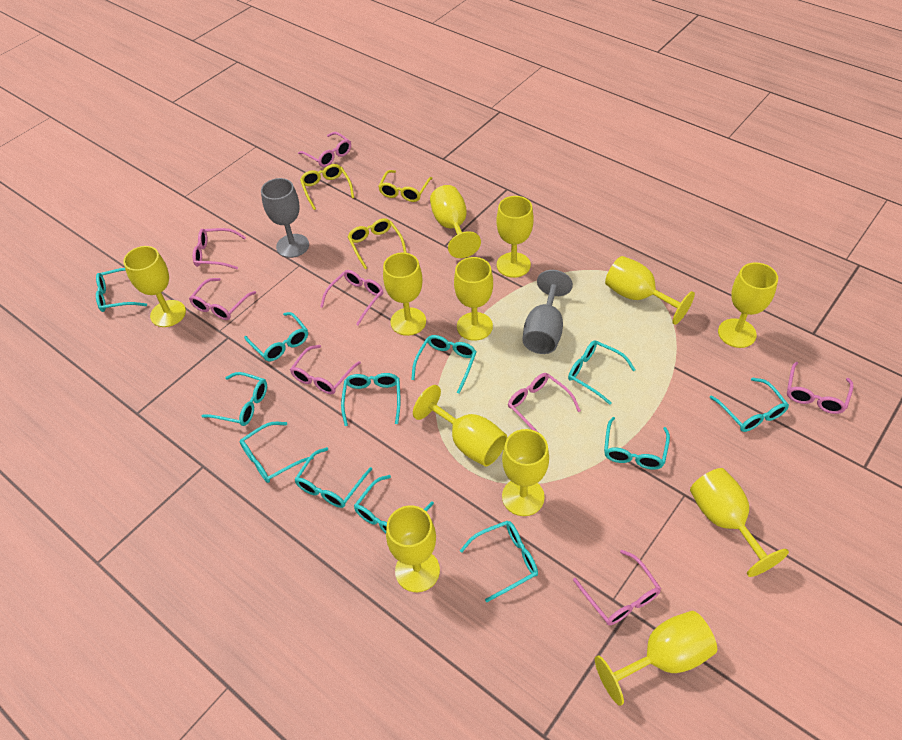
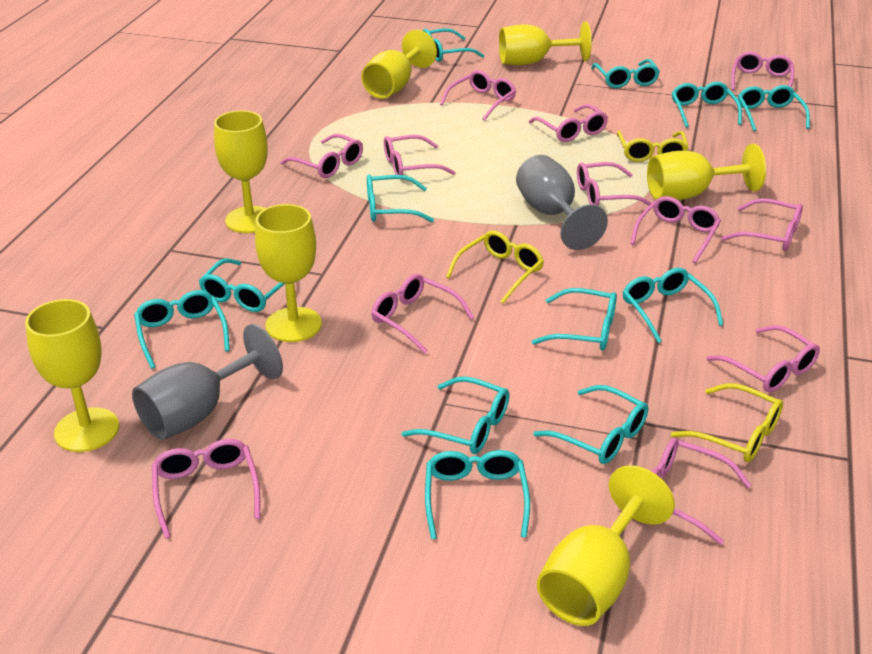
pink glasses: 8 -> 12
yellow goblet: 12 -> 7

